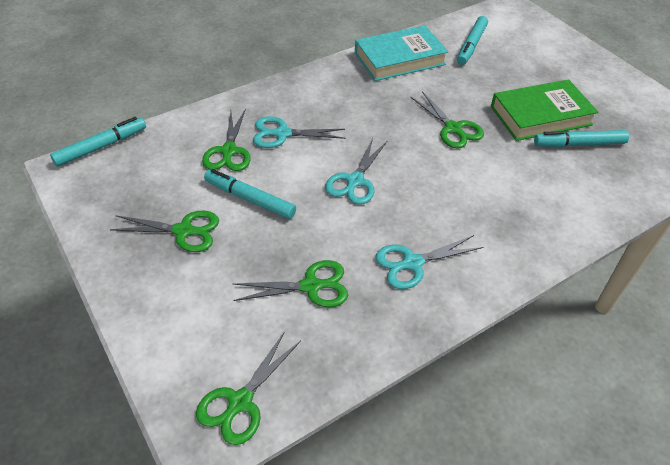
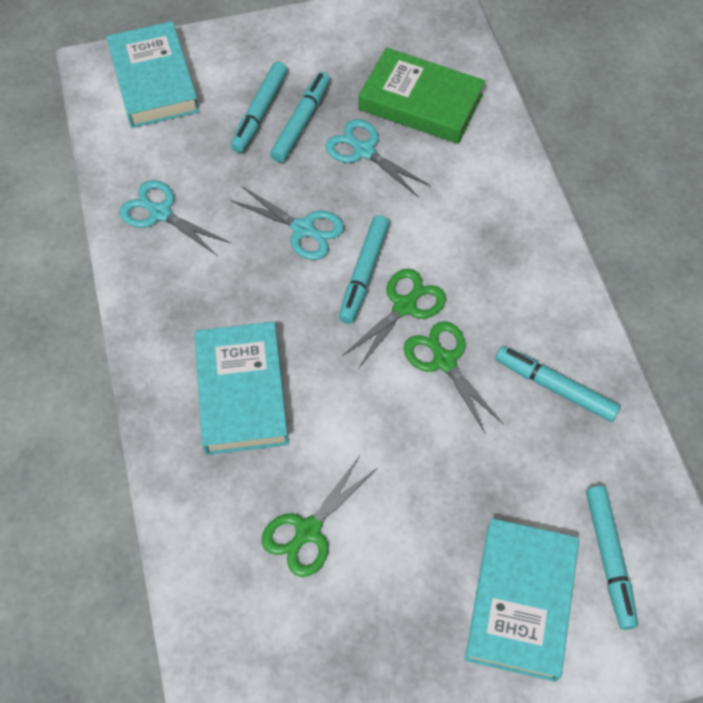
green scissors: 5 -> 3
turquoise book: 1 -> 3
turquoise marker: 4 -> 5

